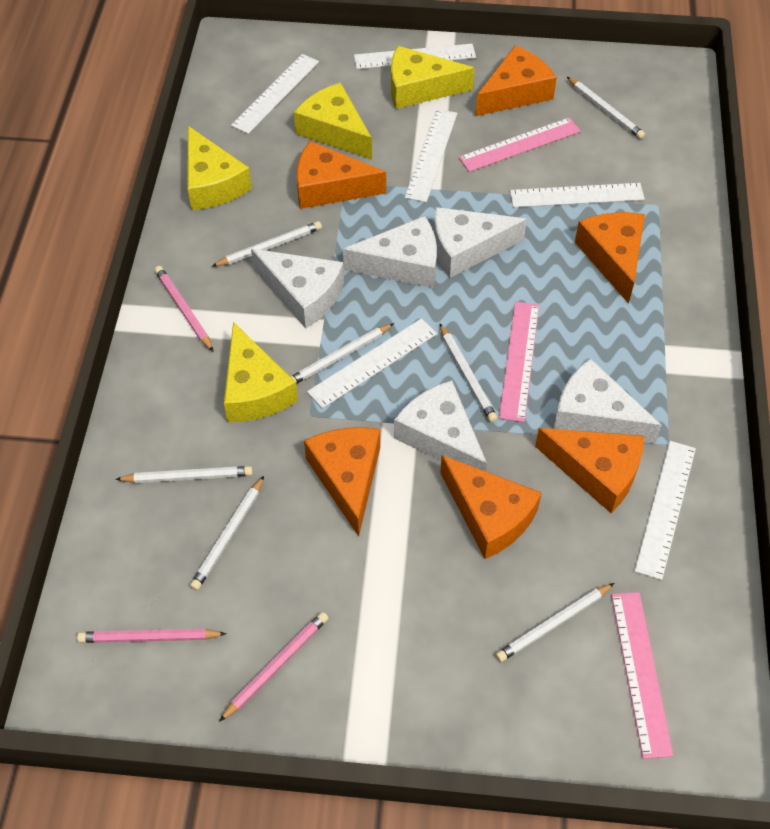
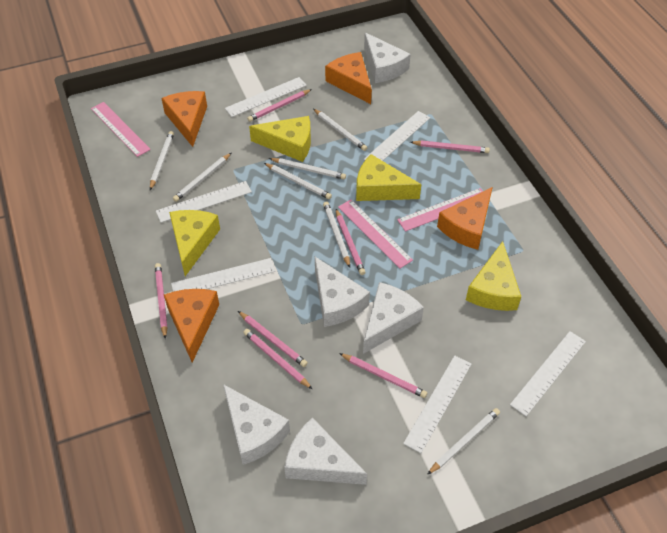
orange cheese: 6 -> 4
pink pencil: 3 -> 7

